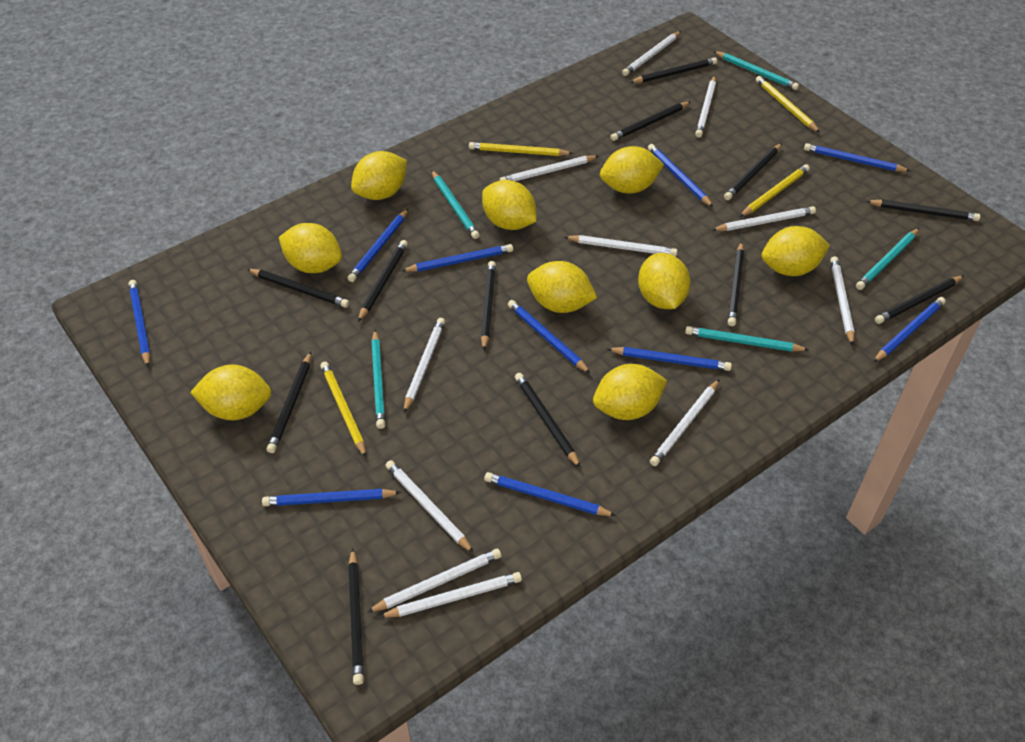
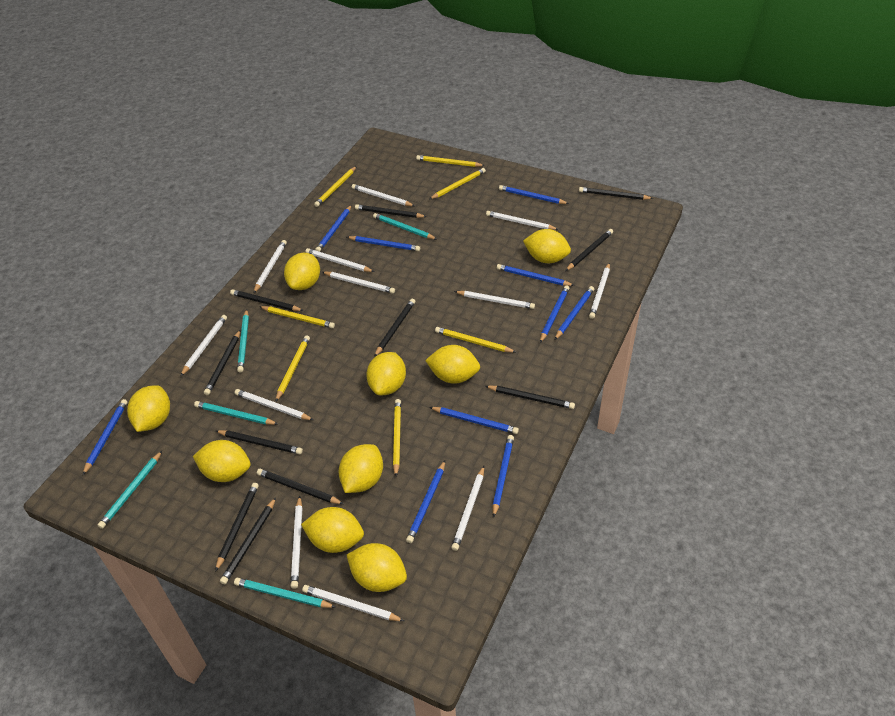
black pencil: 12 -> 11
white pencil: 11 -> 12
yellow pencil: 4 -> 7

